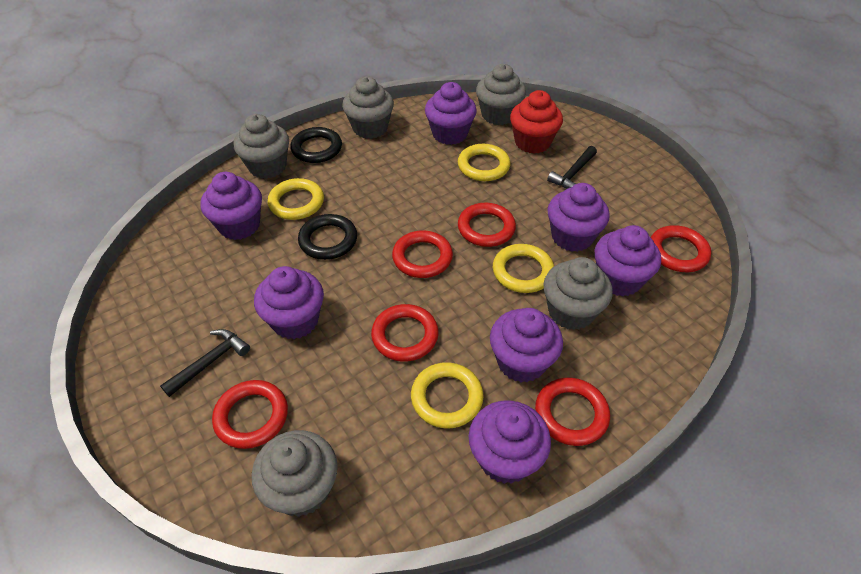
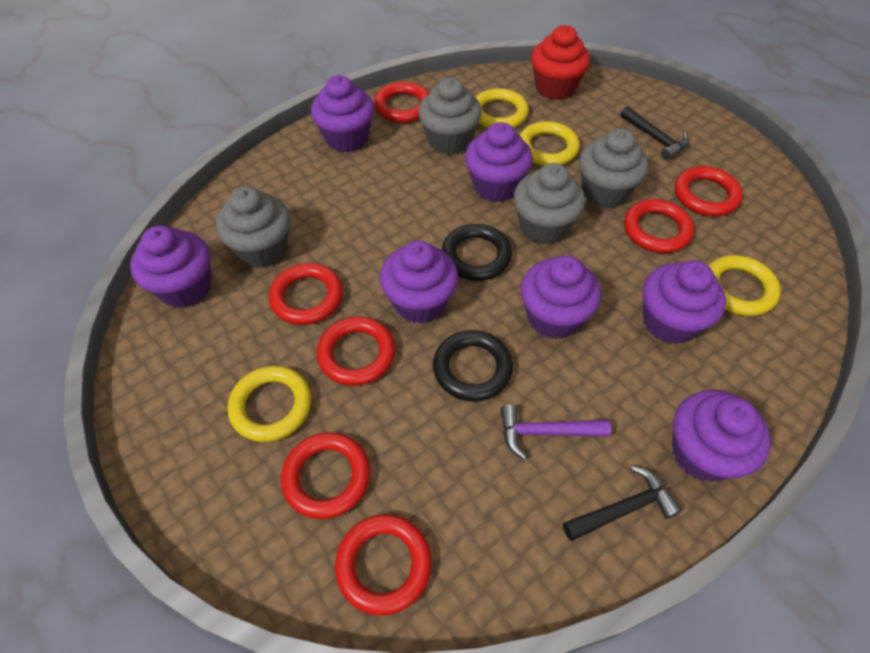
grey cupcake: 5 -> 4
purple hammer: 0 -> 1
red ring: 6 -> 7

